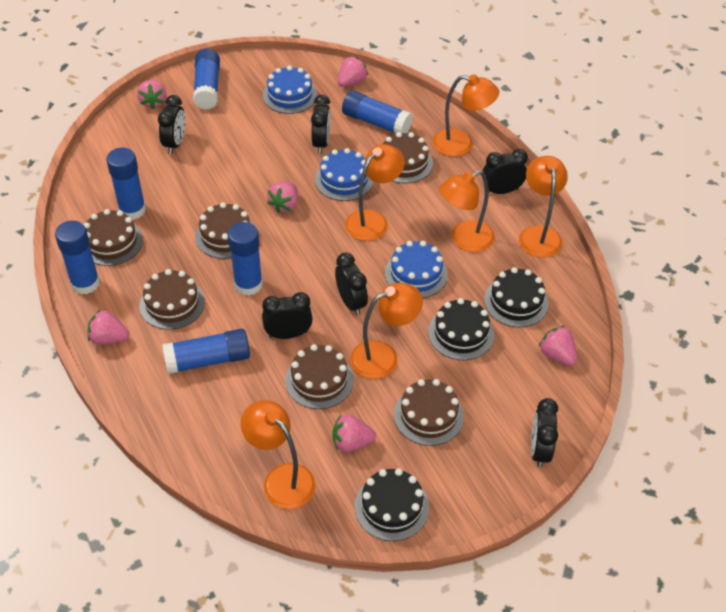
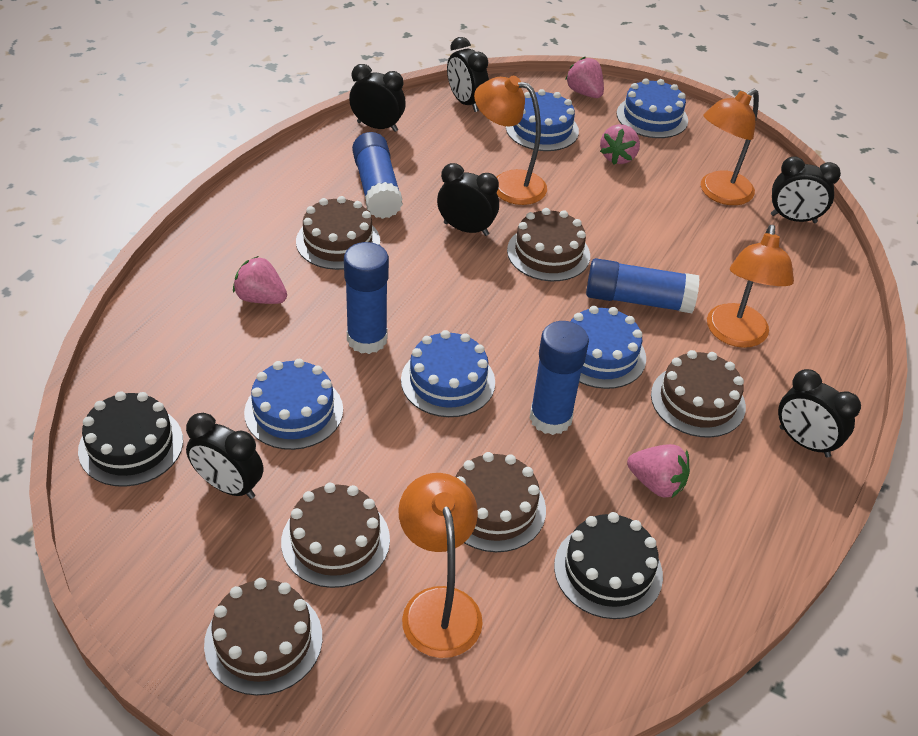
black cake: 3 -> 2
blue cake: 3 -> 5
blue glue stick: 6 -> 4
orange lamp: 6 -> 4
pink strawberry: 6 -> 4

